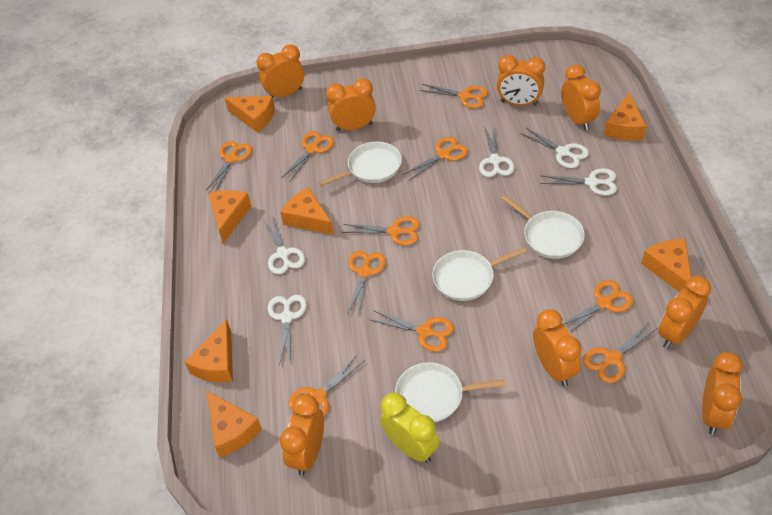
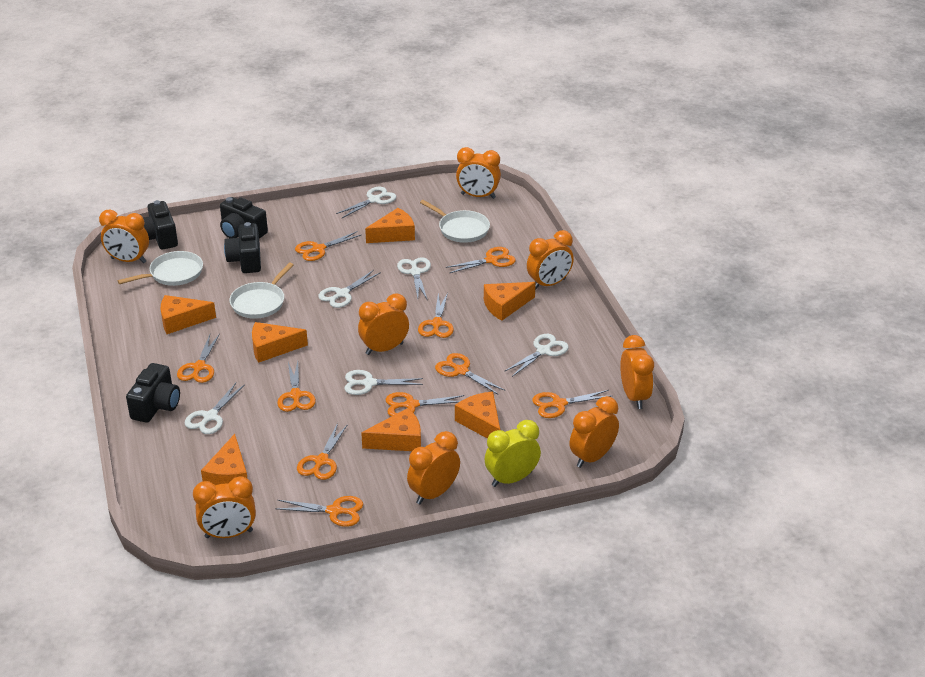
black camera: 0 -> 4
white pan: 4 -> 3
white scissors: 5 -> 6

